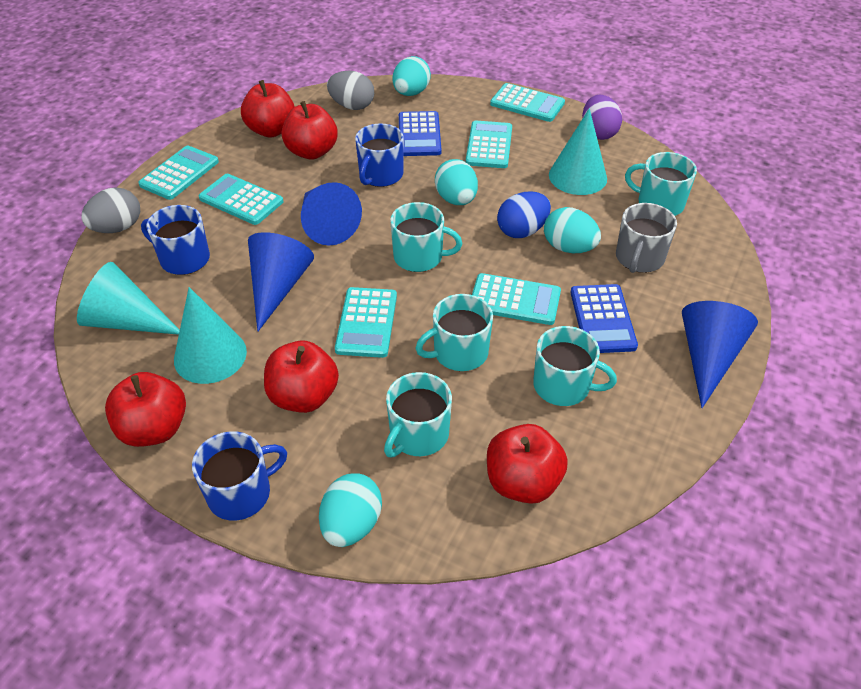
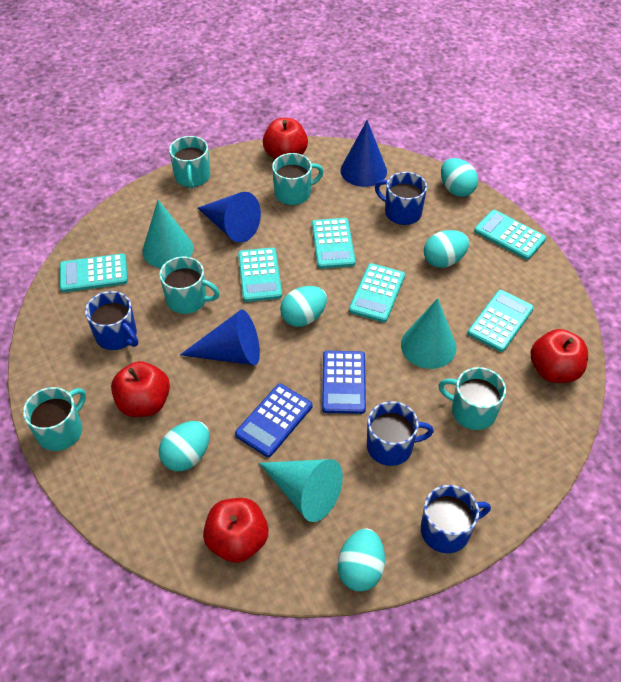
blue egg: 1 -> 0
blue mug: 3 -> 4
grey egg: 2 -> 0
grey mug: 1 -> 0
purple egg: 1 -> 0
red apple: 5 -> 4
turquoise egg: 4 -> 5

